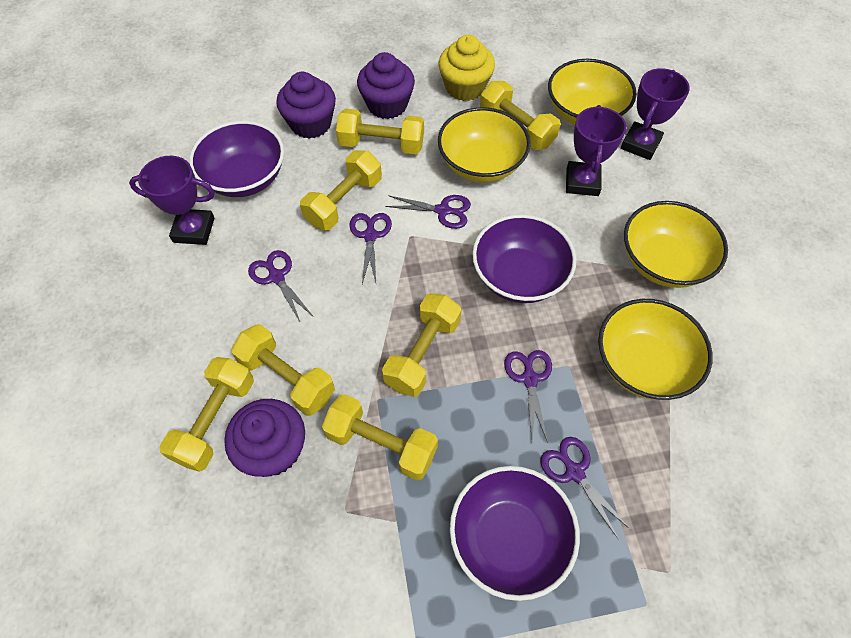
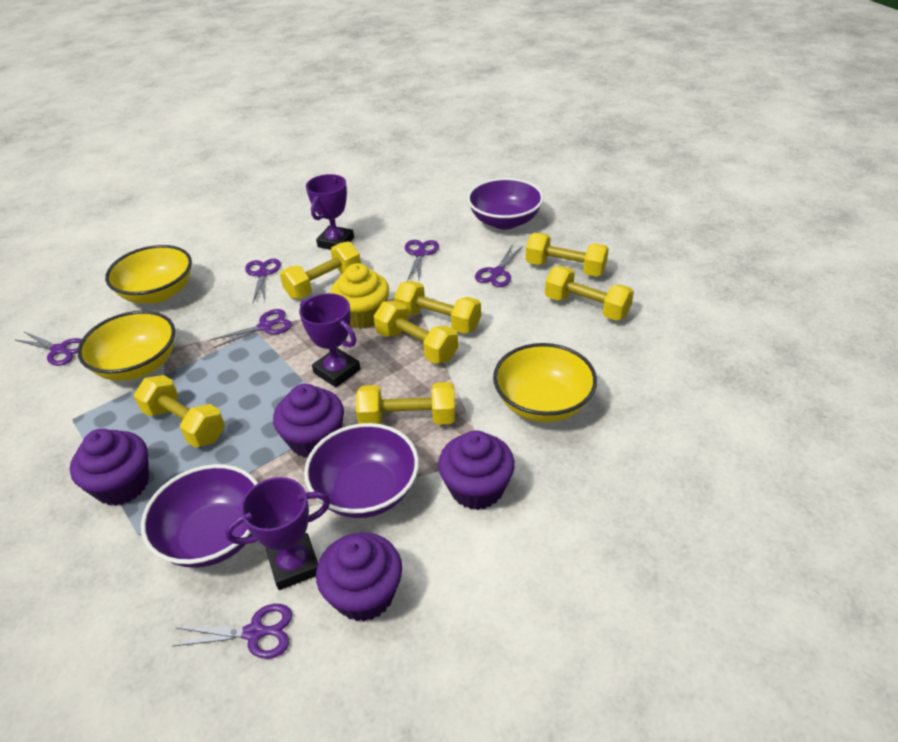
purple cupcake: 3 -> 4
purple scissors: 5 -> 6
yellow bowl: 4 -> 3

